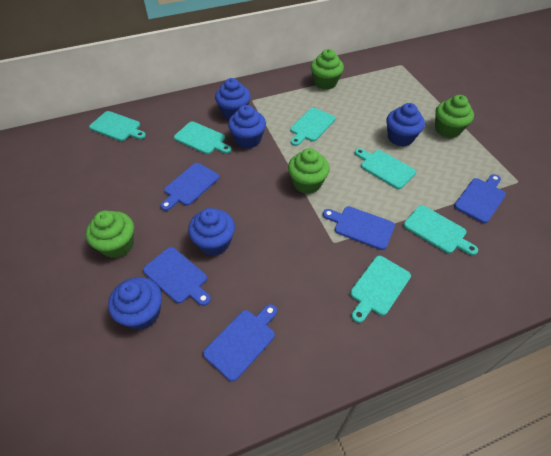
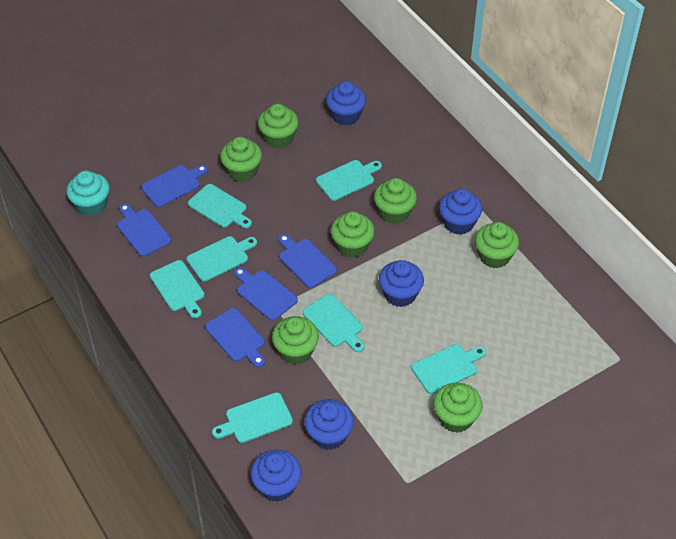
green cupcake: 4 -> 7
turquoise cupcake: 0 -> 1
turquoise cutting board: 6 -> 7

